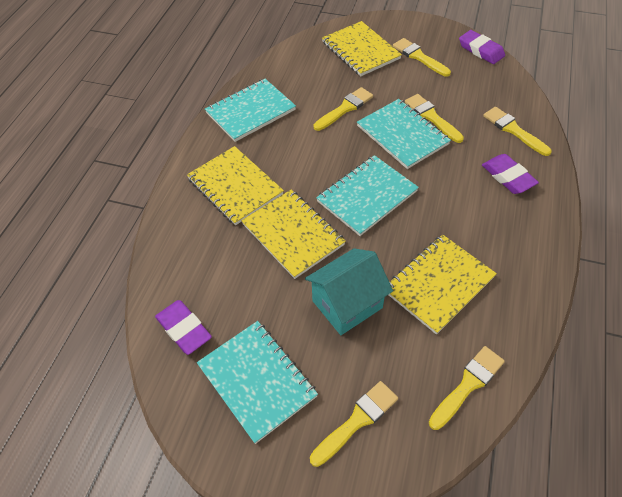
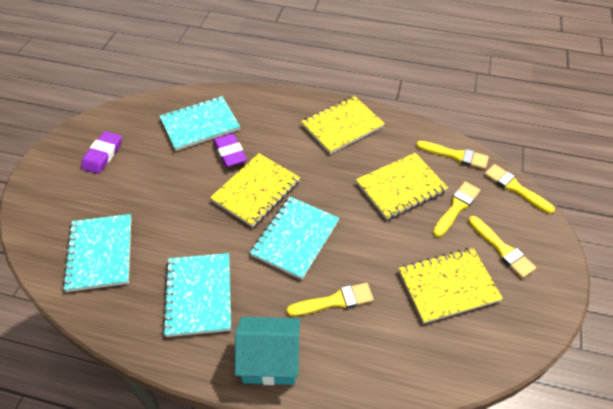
purple eraser: 3 -> 2
yellow brush: 6 -> 5

